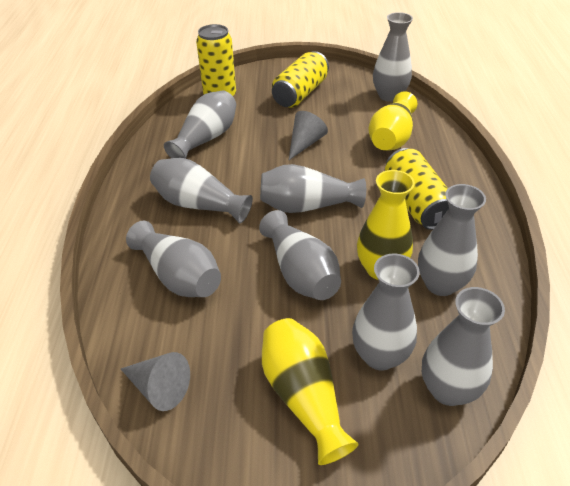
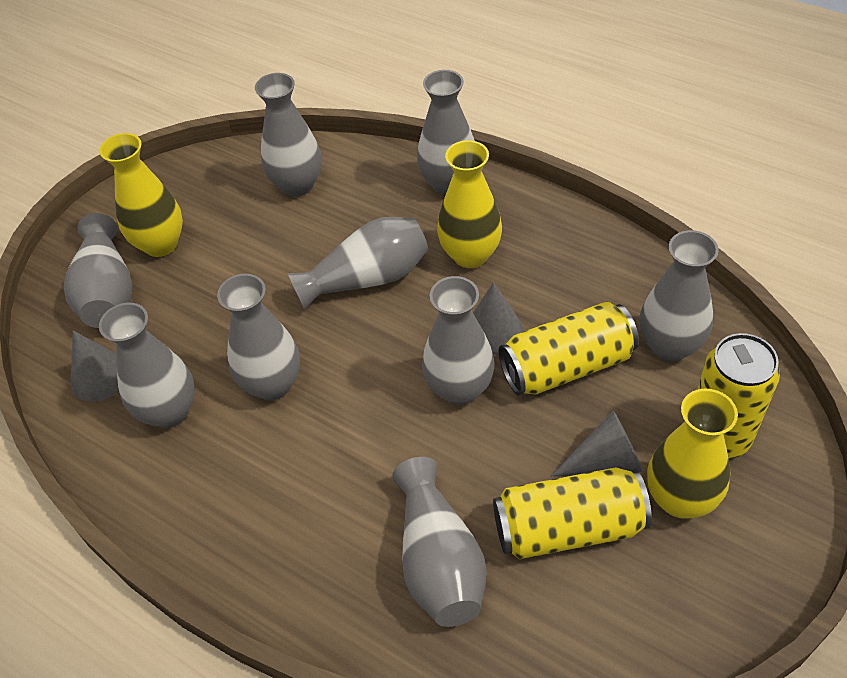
grey cone: 2 -> 3

